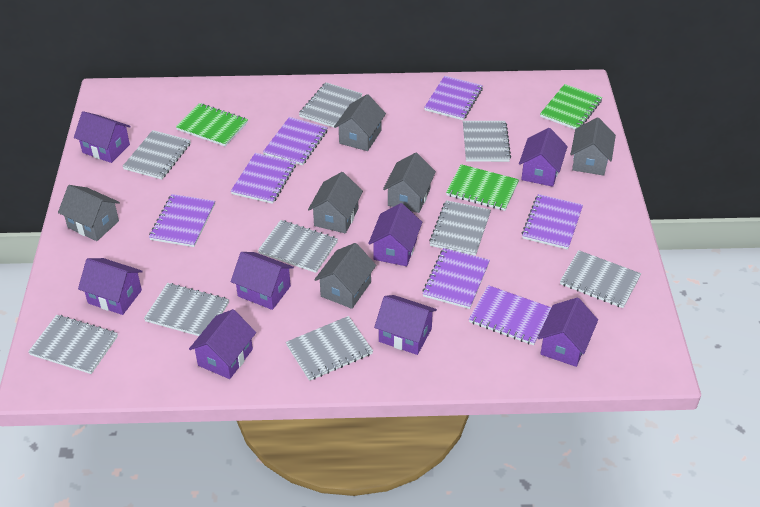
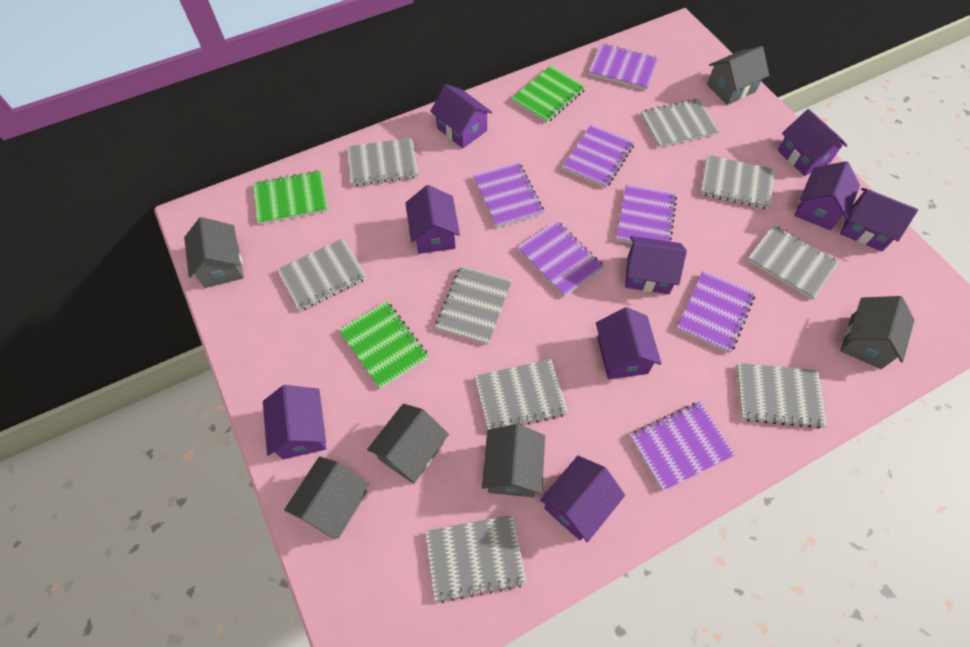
purple house: 8 -> 9

